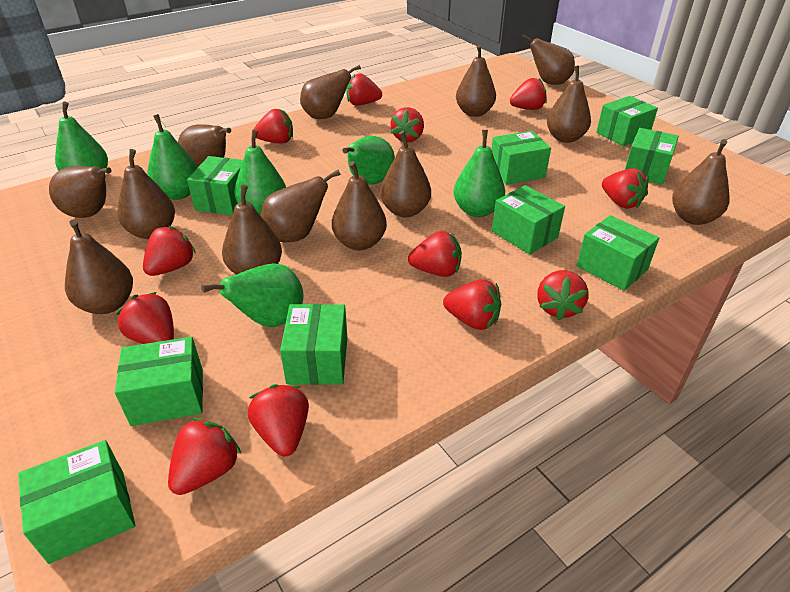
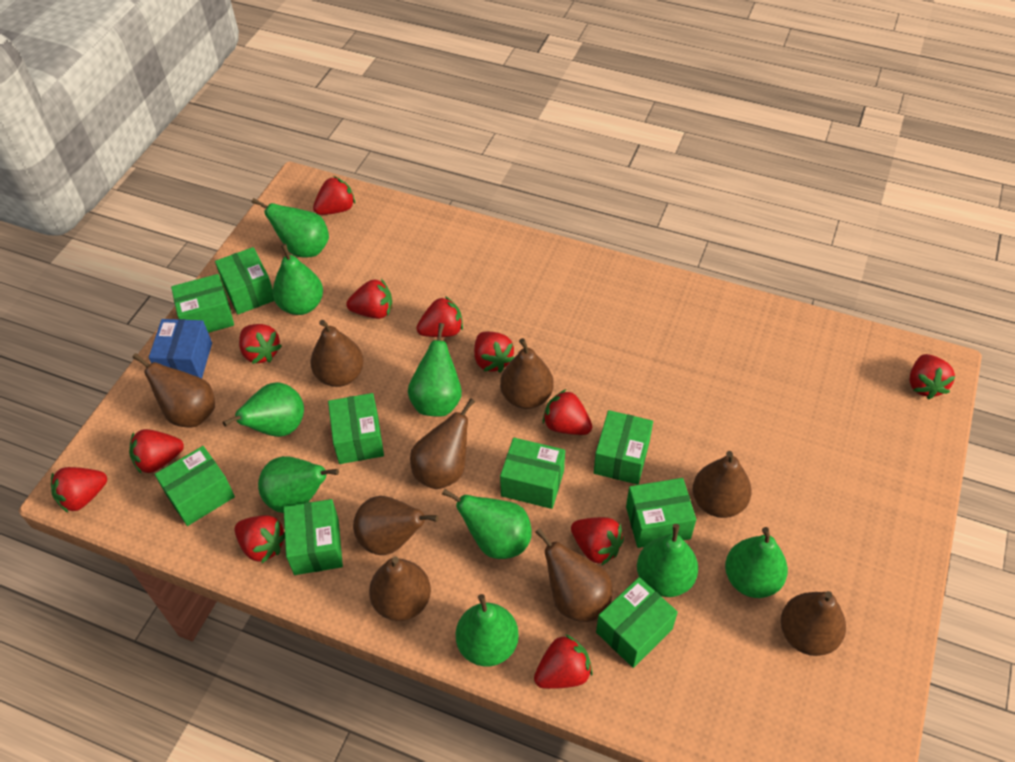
blue box: 0 -> 1
brown pear: 13 -> 9
green pear: 6 -> 9

